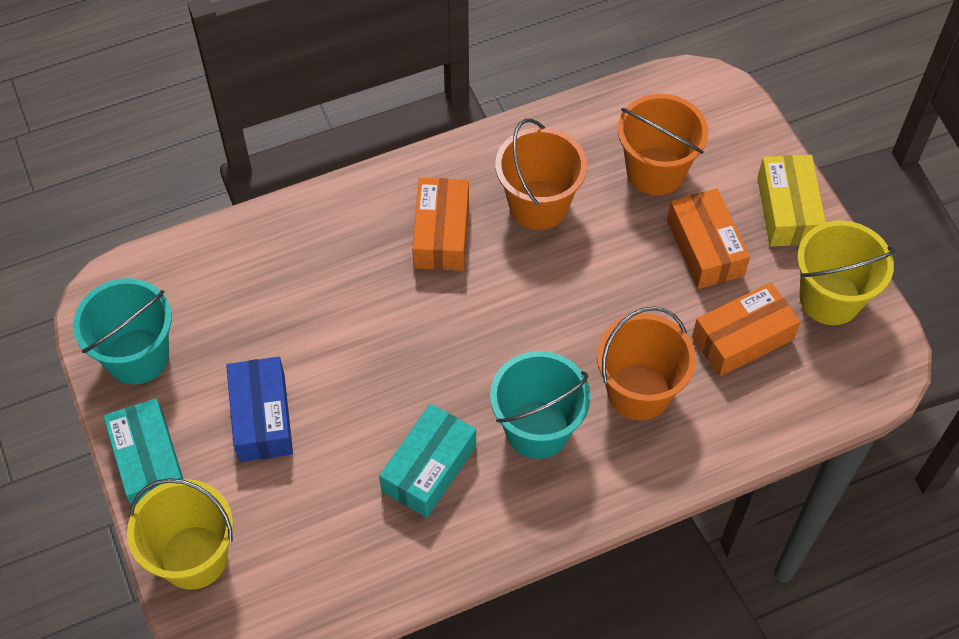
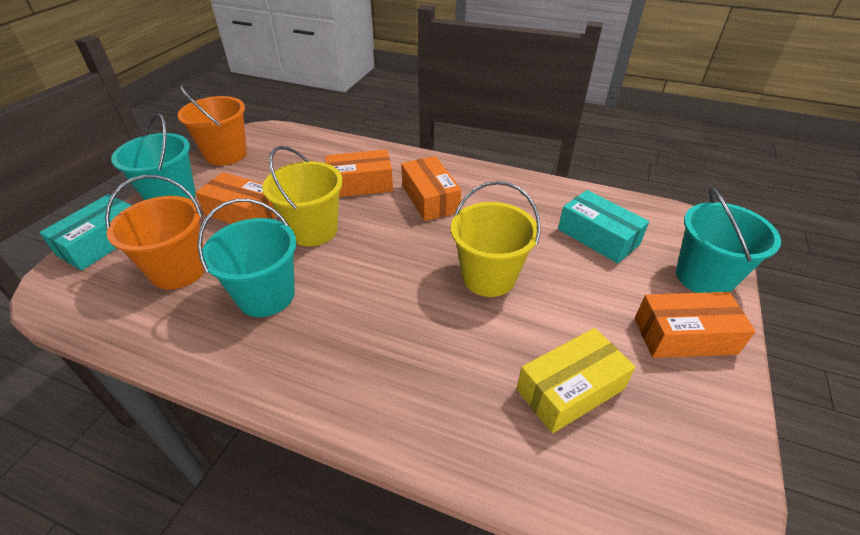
blue box: 1 -> 0
orange box: 3 -> 4
orange bucket: 3 -> 2
turquoise bucket: 2 -> 3

